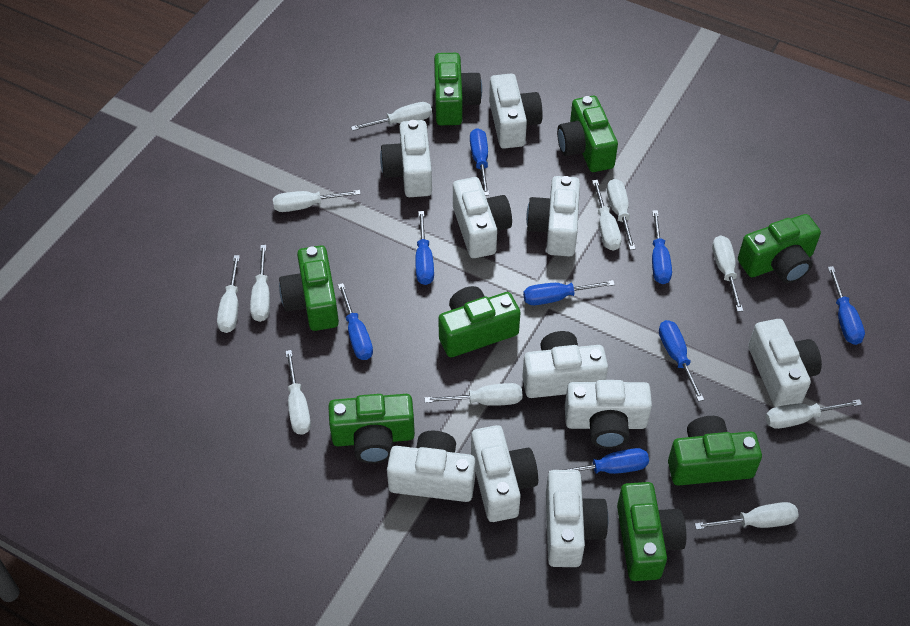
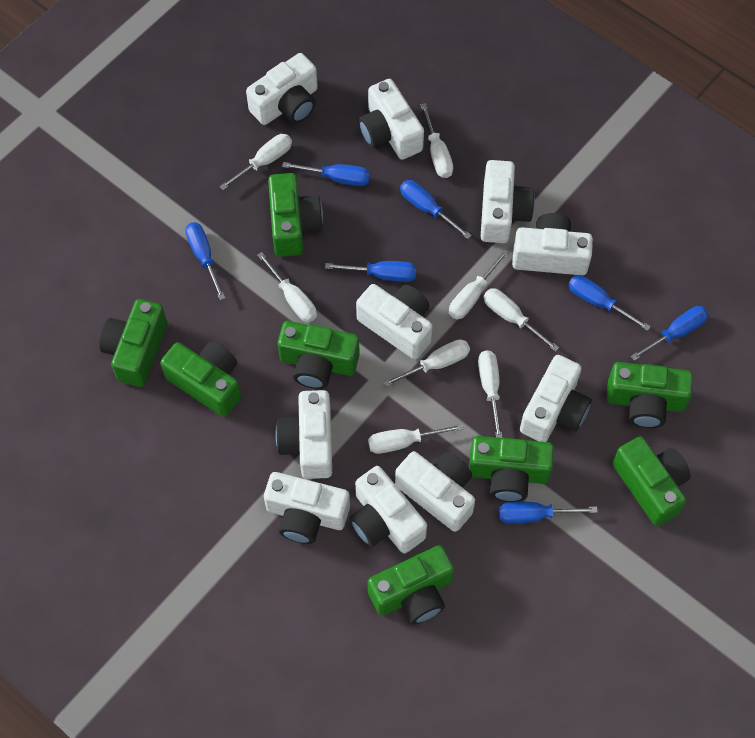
blue screwdriver: 8 -> 7
white screwdriver: 11 -> 8

